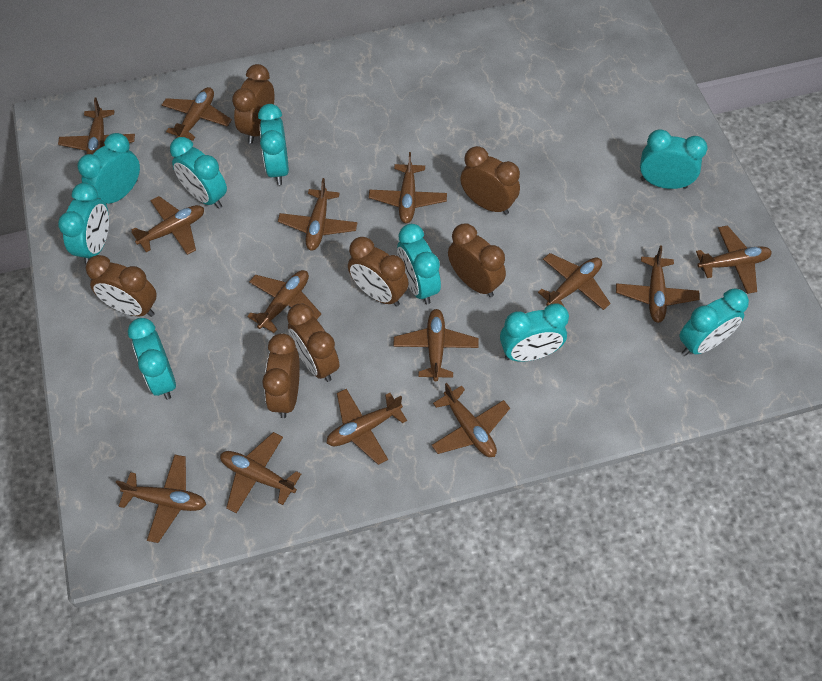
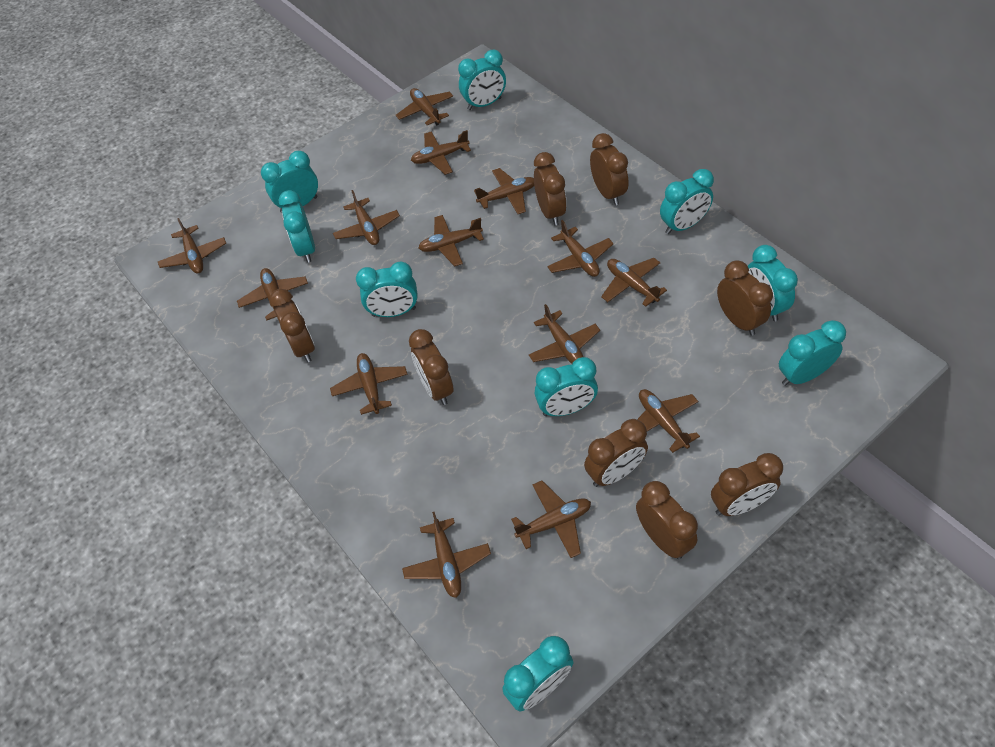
brown clock: 7 -> 8

